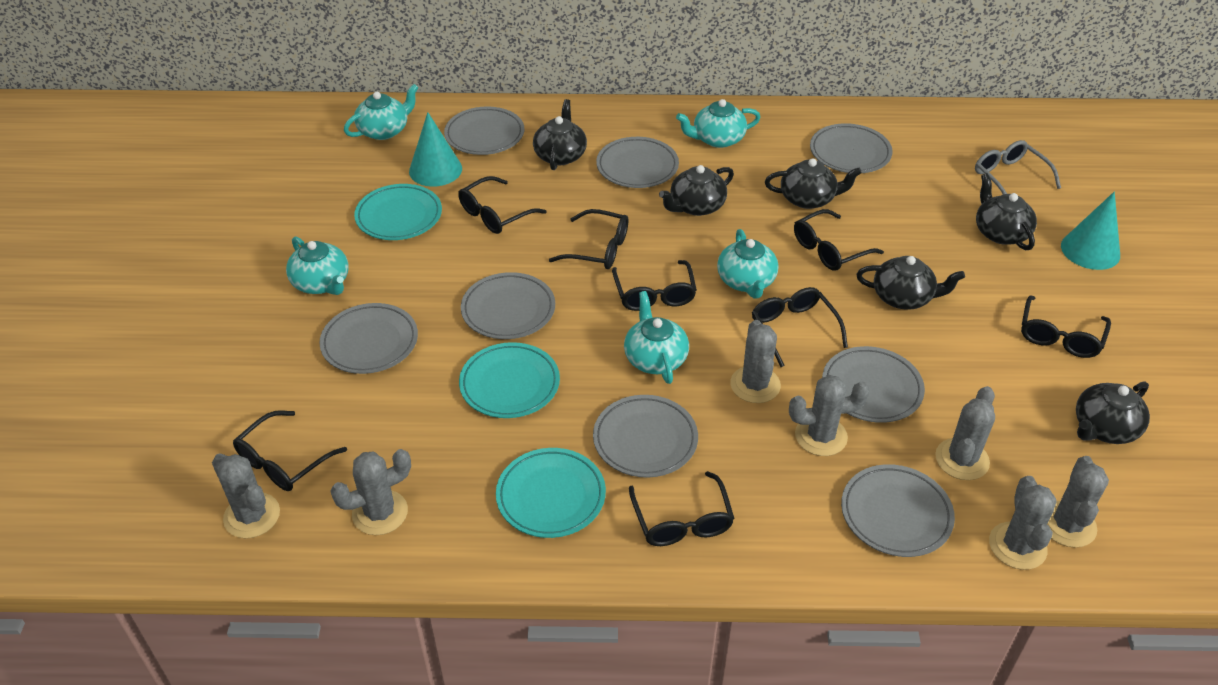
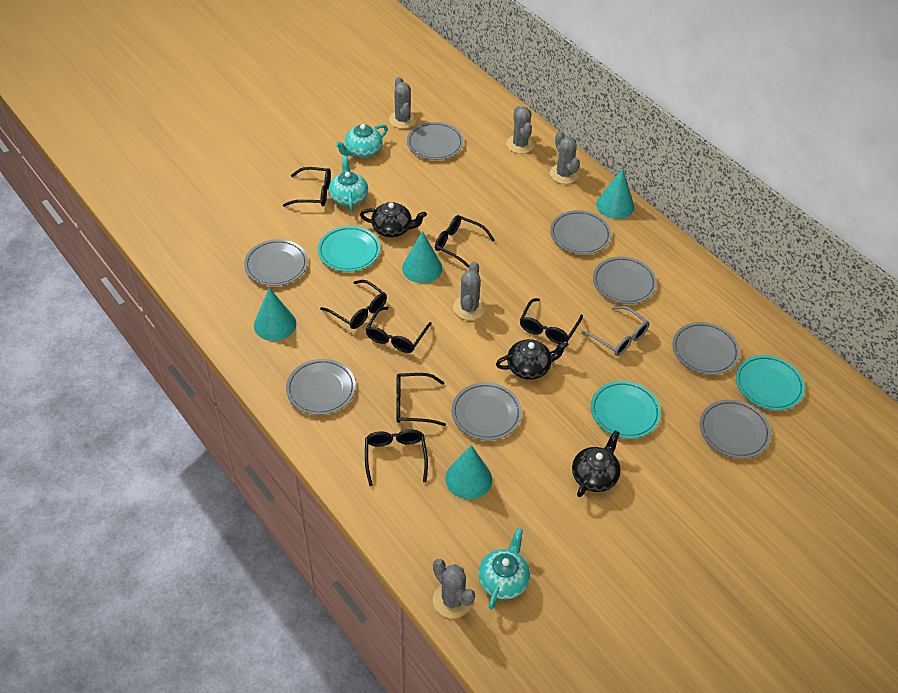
black glasses: 8 -> 7
black teapot: 6 -> 3
grey cactus: 7 -> 5
turquoise cone: 2 -> 4
turquoise teapot: 5 -> 3

